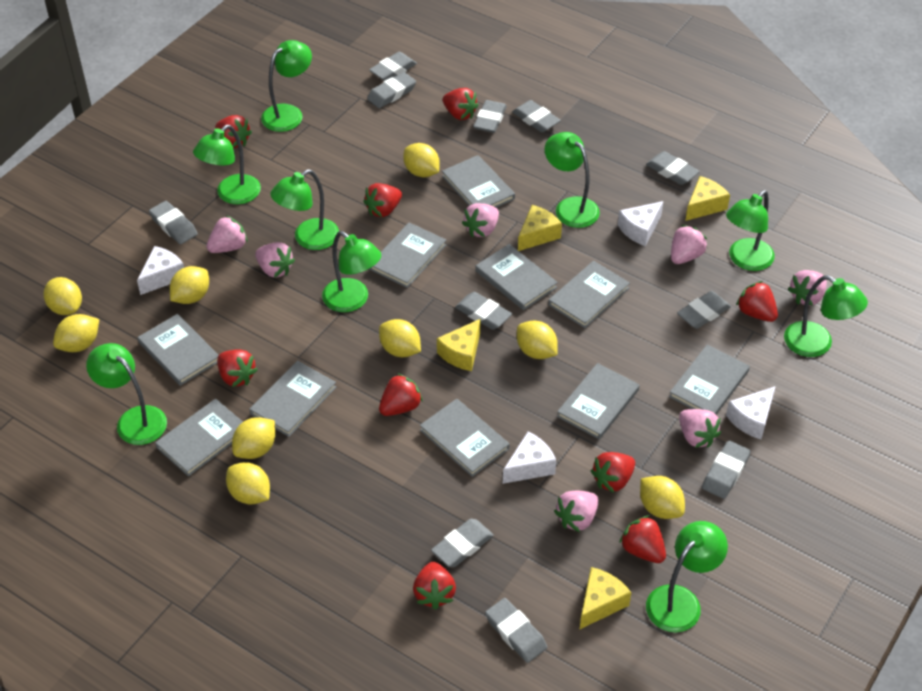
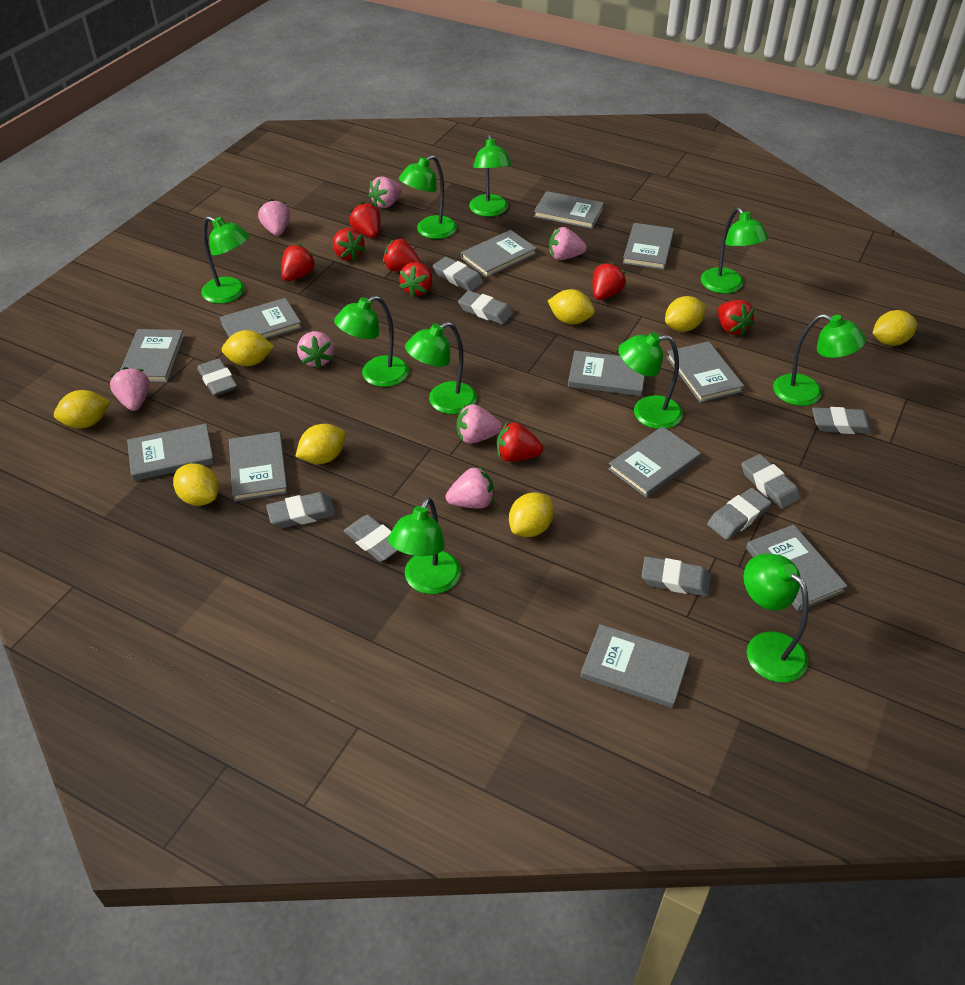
green lamp: 9 -> 10
grey book: 10 -> 12
grey eraser: 11 -> 9
red strawberry: 9 -> 8
white cheese: 4 -> 0
yellow cheese: 4 -> 0
yellow lemon: 9 -> 8

